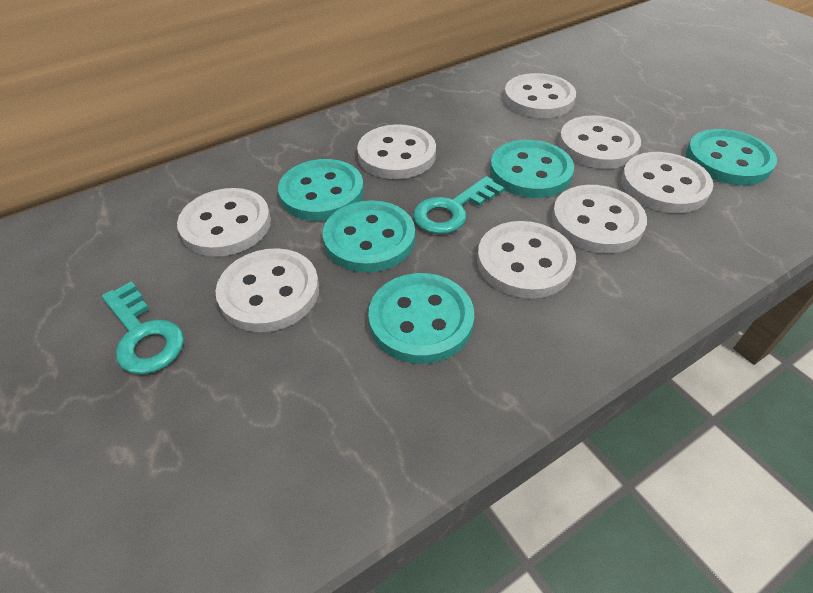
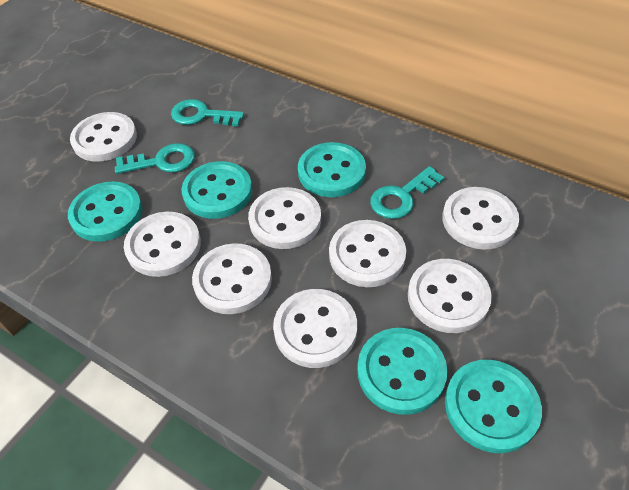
turquoise key: 2 -> 3

